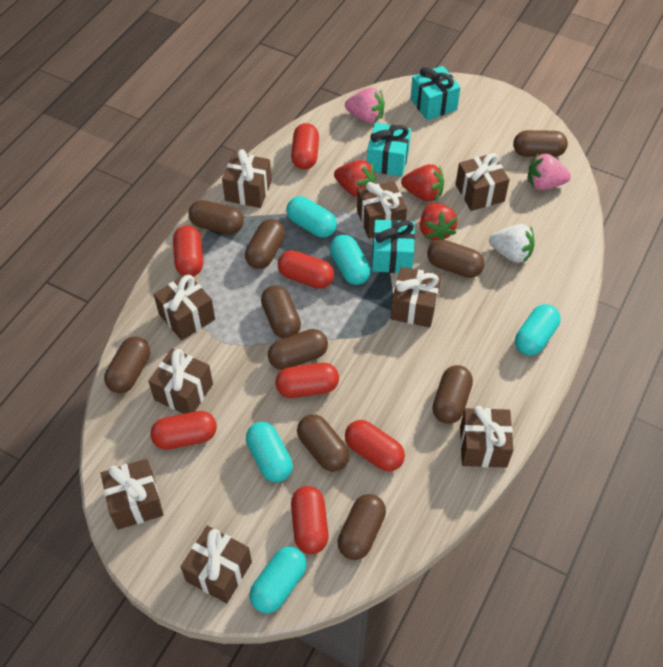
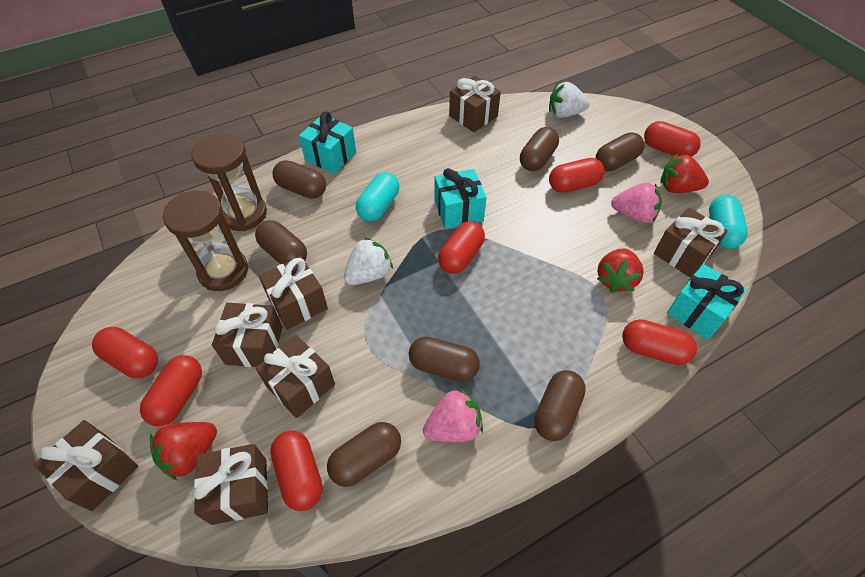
brown capsule: 10 -> 7
brown gift: 9 -> 7
brown hourglass: 0 -> 2
turquoise capsule: 5 -> 2
white strawberry: 1 -> 2

